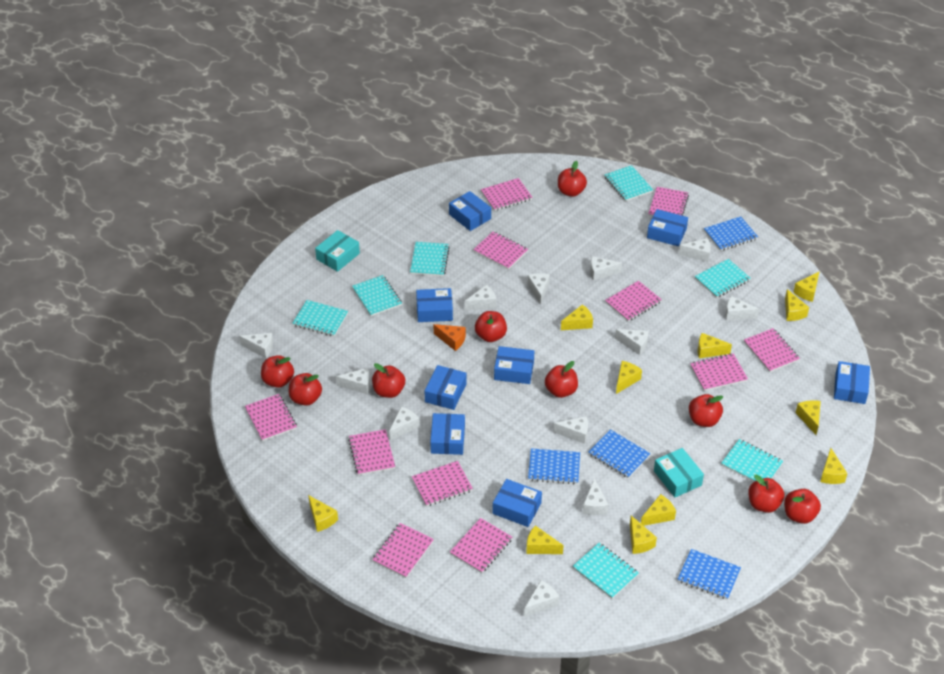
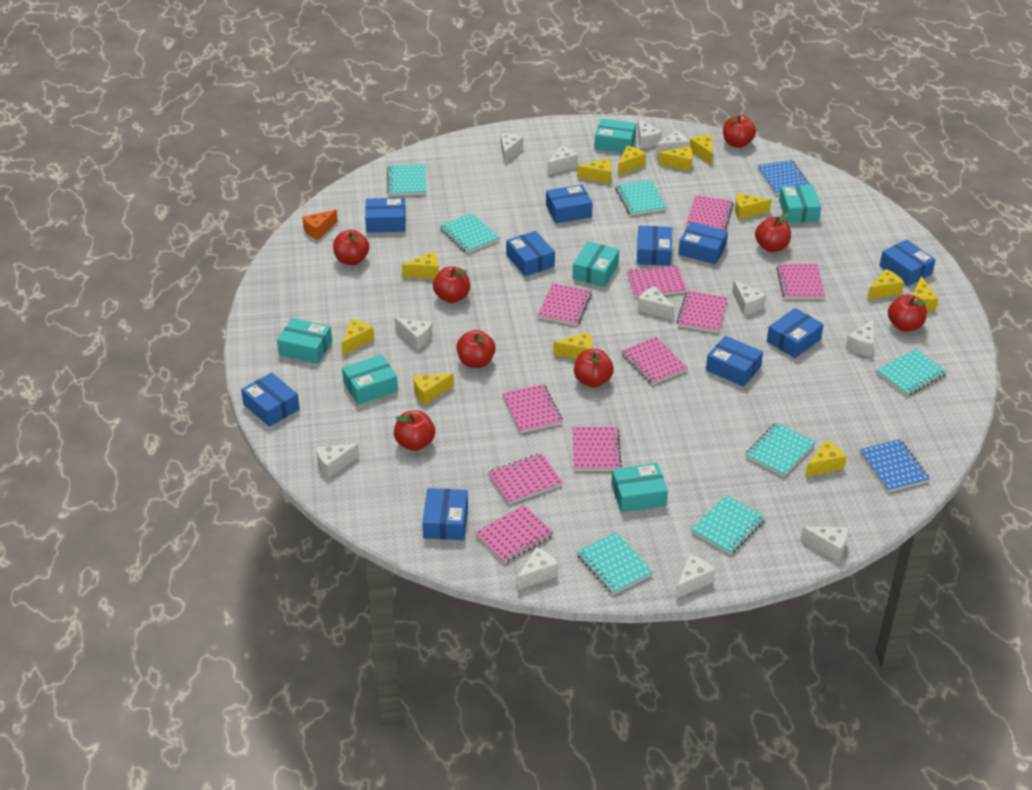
blue box: 8 -> 10
blue notebook: 4 -> 2
pink notebook: 11 -> 10
red apple: 9 -> 8
turquoise box: 2 -> 6
yellow cheese: 11 -> 12

